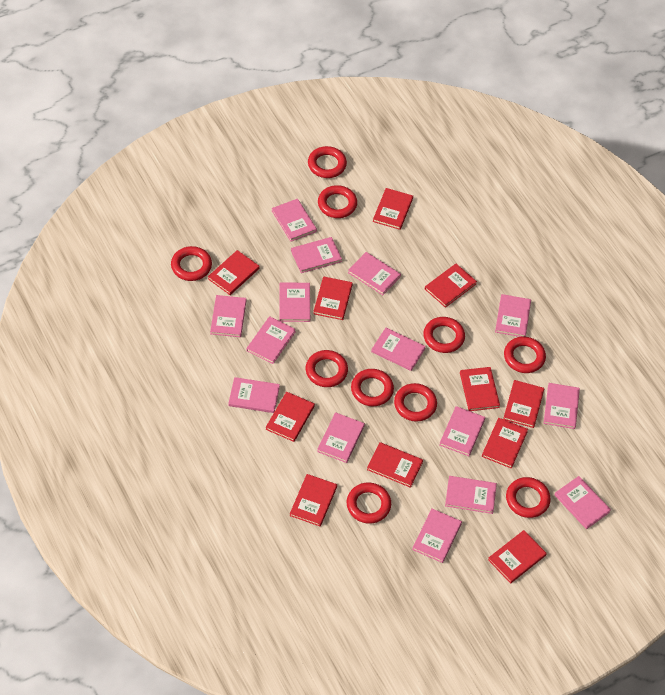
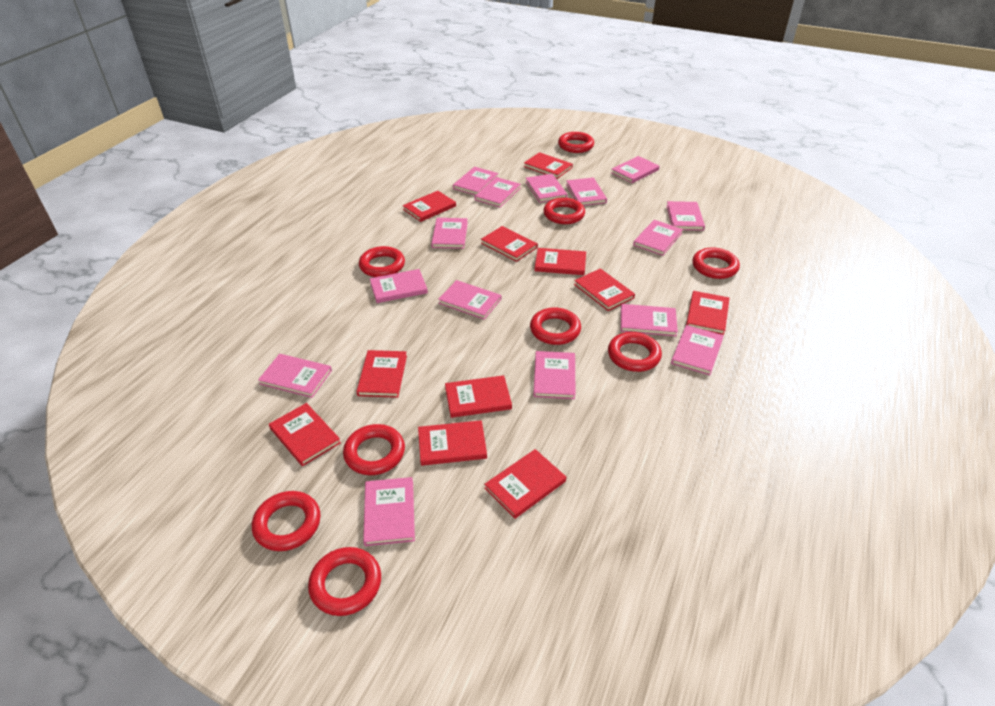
red ring: 10 -> 9

